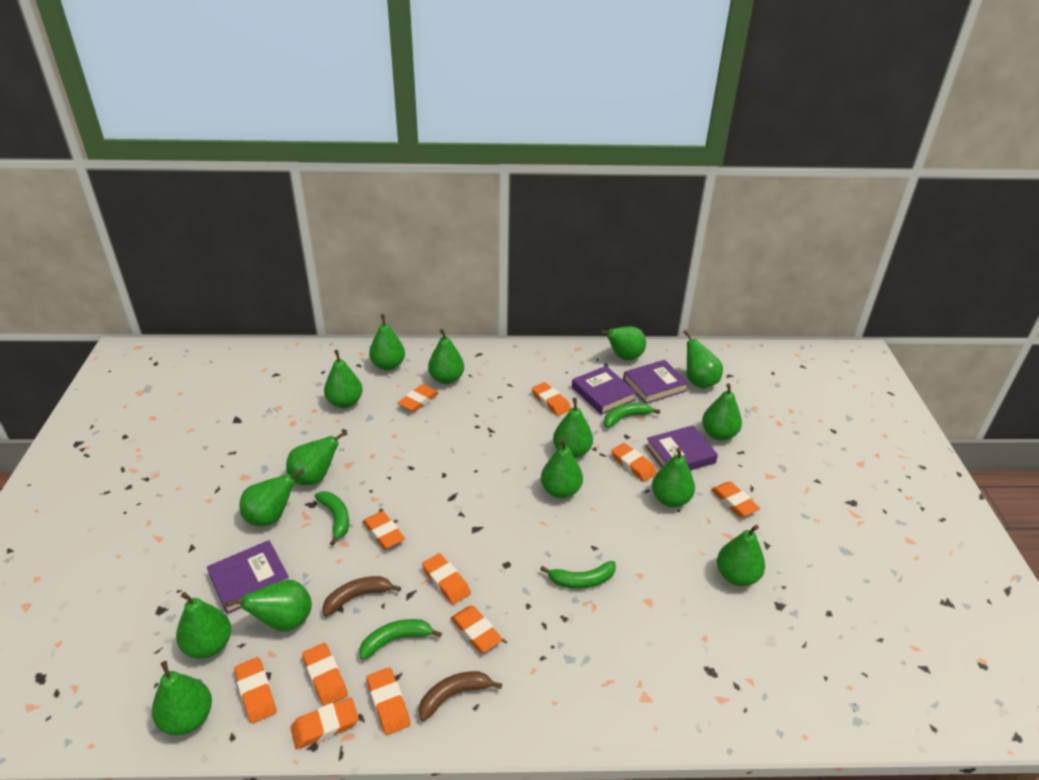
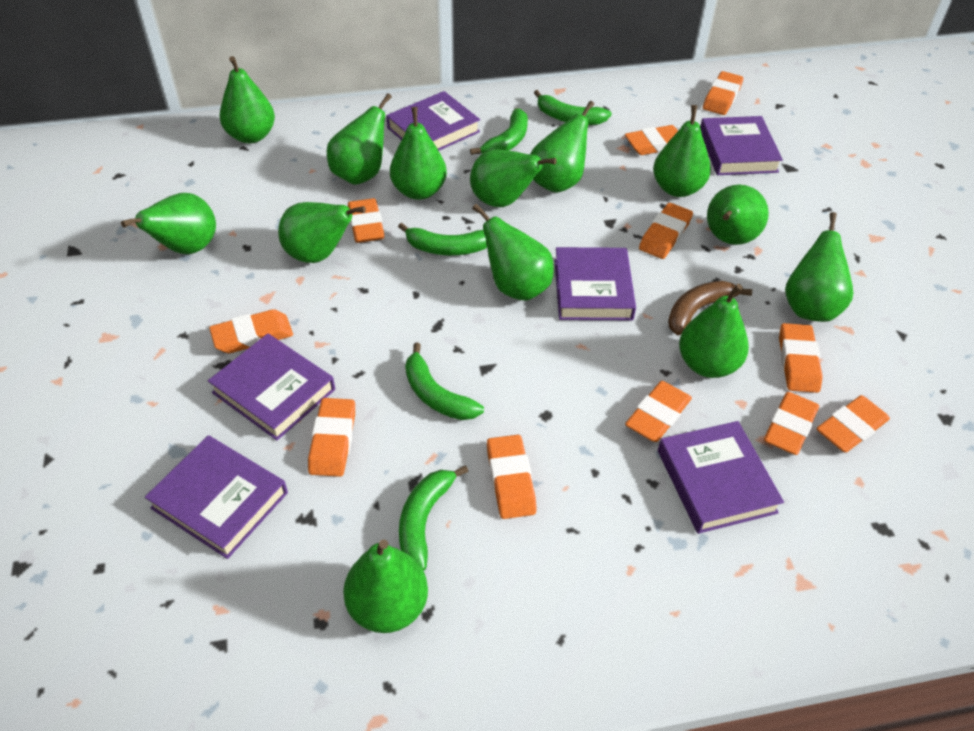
brown banana: 2 -> 1
green banana: 4 -> 5
green pear: 15 -> 13
purple book: 4 -> 6

